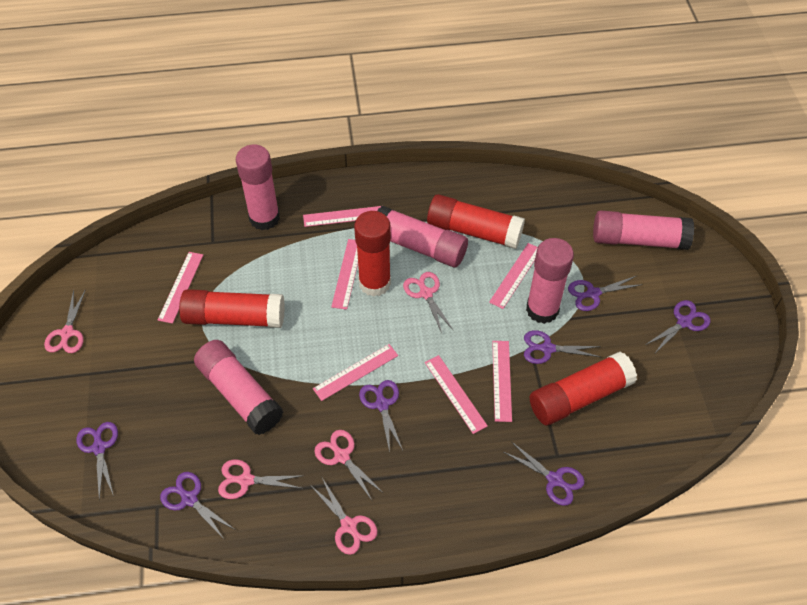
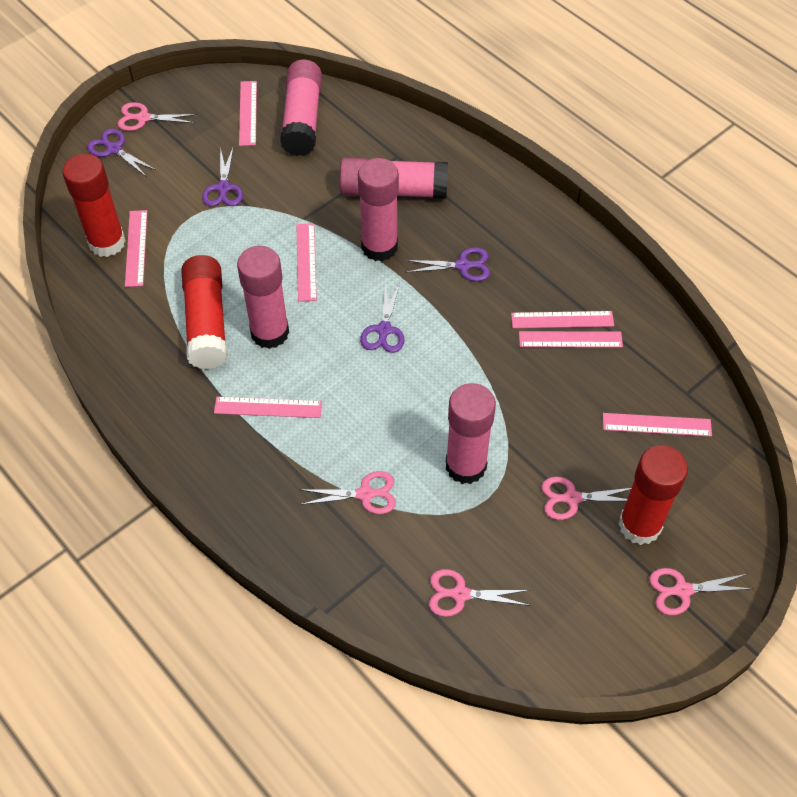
purple scissors: 7 -> 4
red glue stick: 4 -> 3

